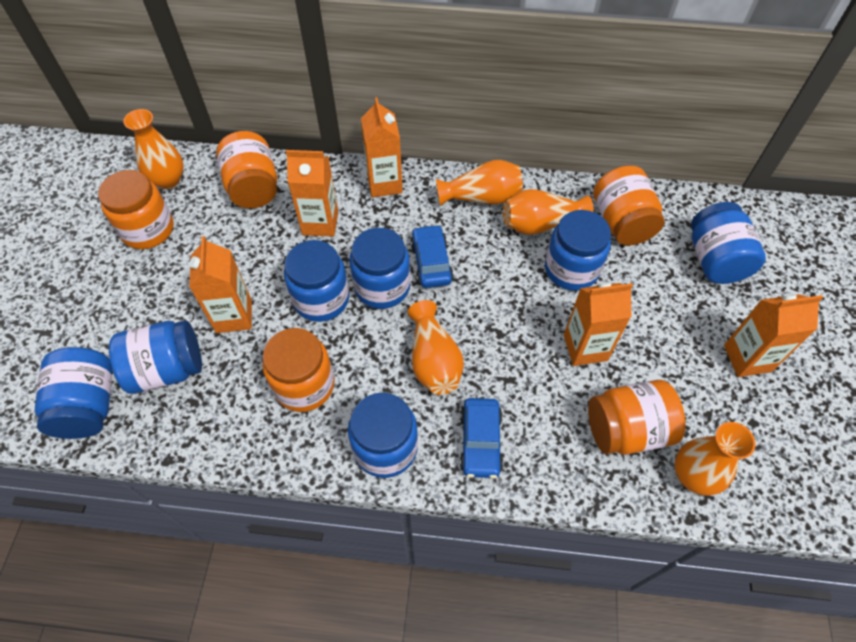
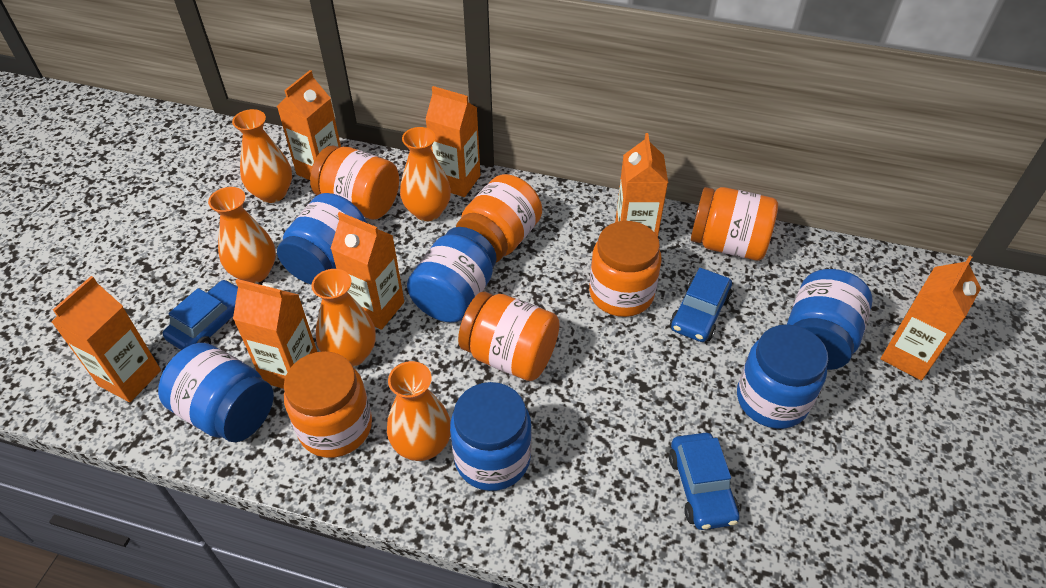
blue car: 2 -> 3
blue jar: 7 -> 6
orange carton: 5 -> 7
orange jar: 5 -> 6

